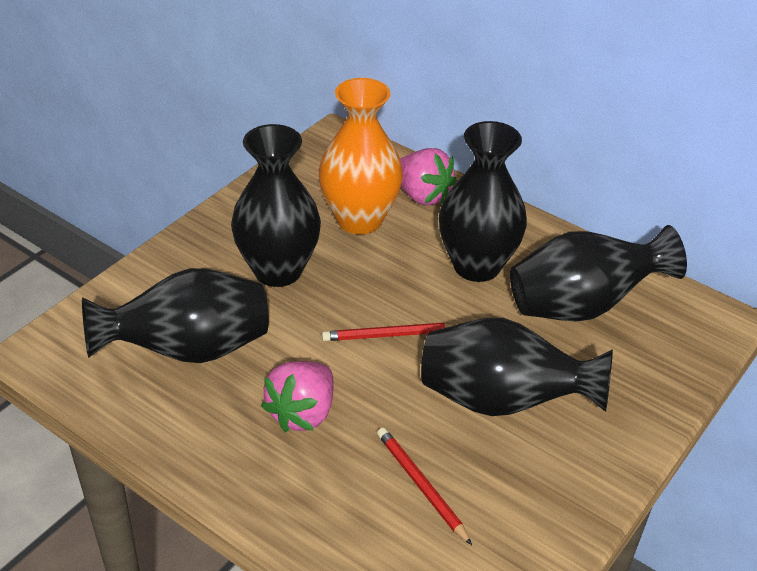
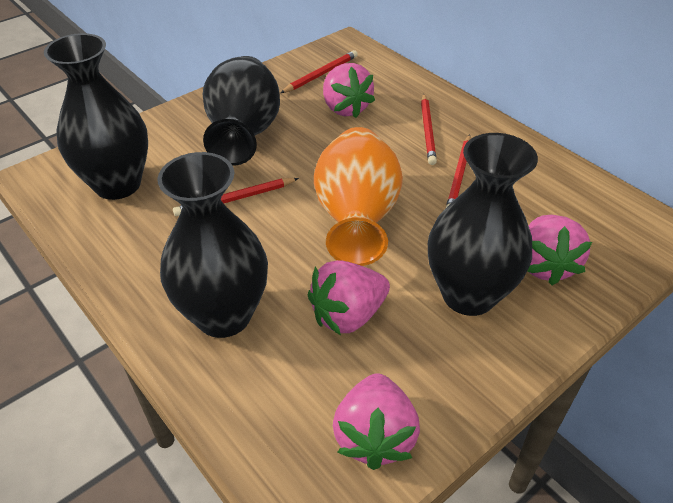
black vase: 5 -> 4
pink strawberry: 2 -> 4
red pencil: 2 -> 4

